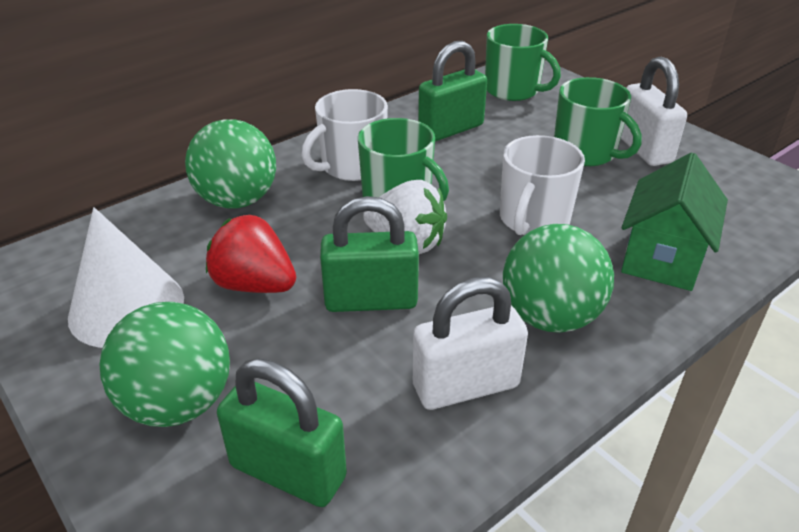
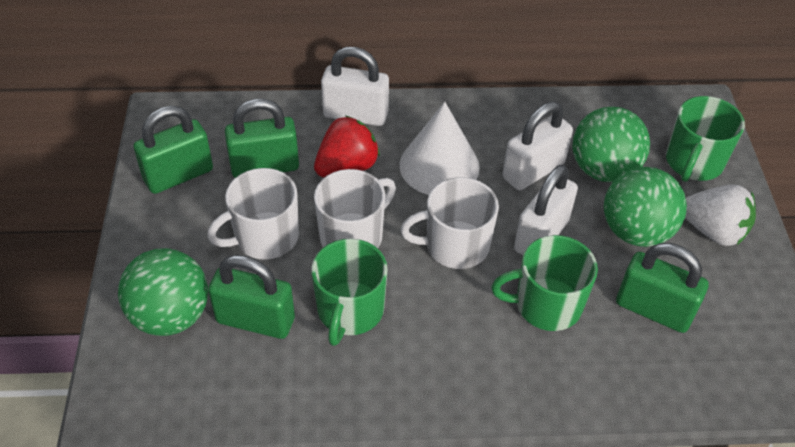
green house: 1 -> 0
green padlock: 3 -> 4
white mug: 2 -> 3
white padlock: 2 -> 3

